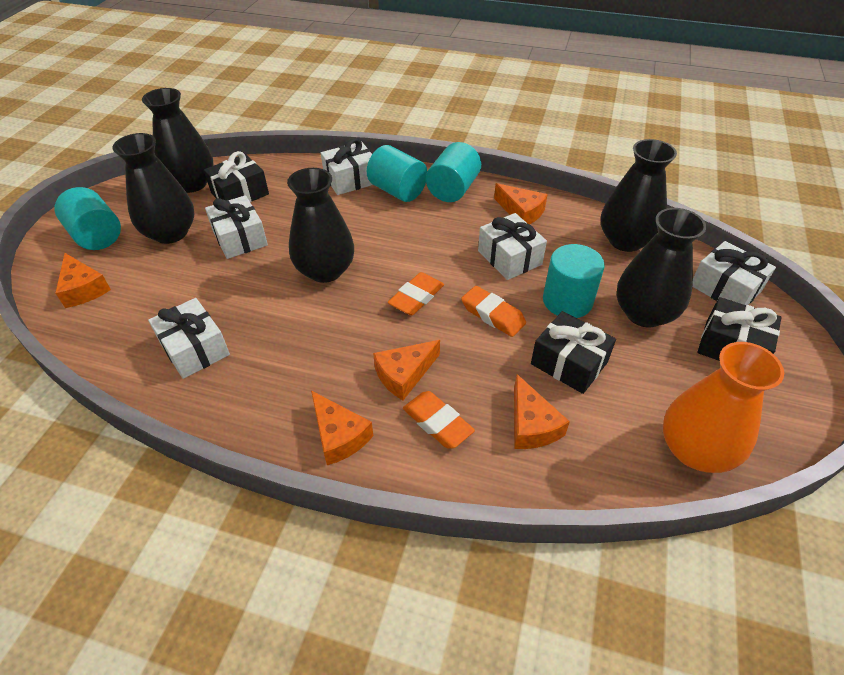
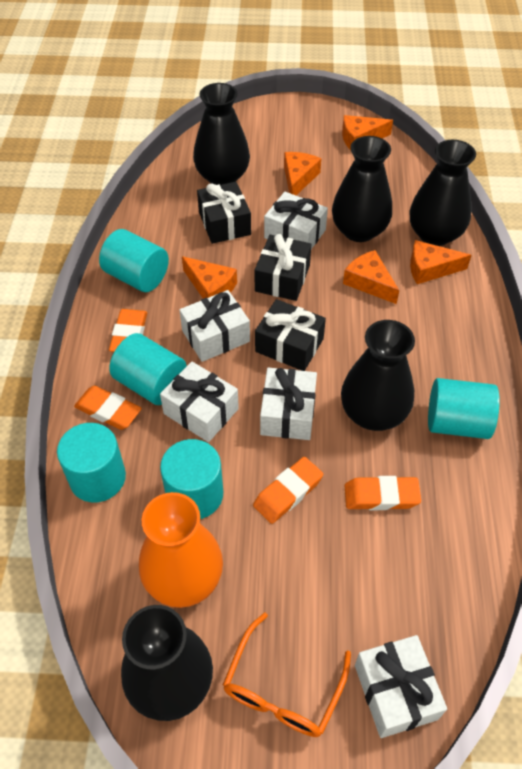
orange eraser: 3 -> 4
orange glasses: 0 -> 1
turquoise cylinder: 4 -> 5

